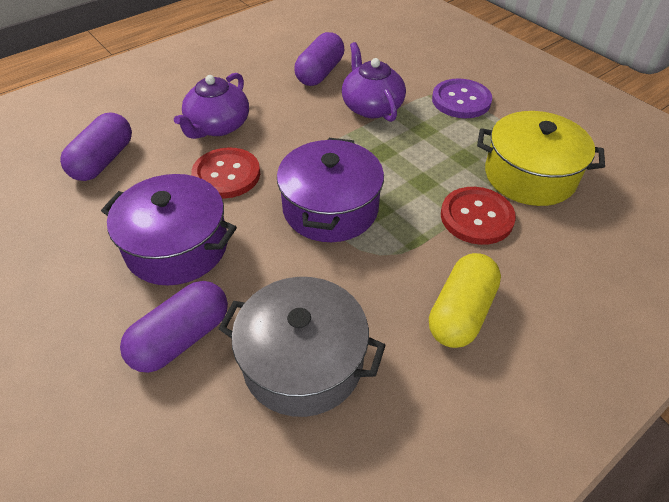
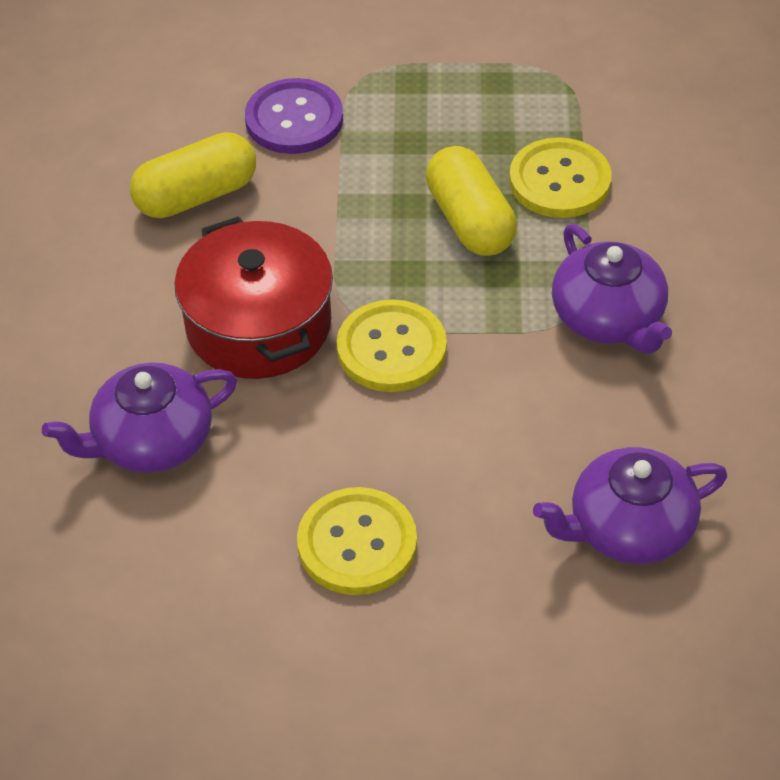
grey pot: 1 -> 0
purple capsule: 3 -> 0
purple pot: 2 -> 0
purple teapot: 2 -> 3
red button: 2 -> 0
red pot: 0 -> 1
yellow button: 0 -> 3
yellow capsule: 1 -> 2
yellow pot: 1 -> 0

